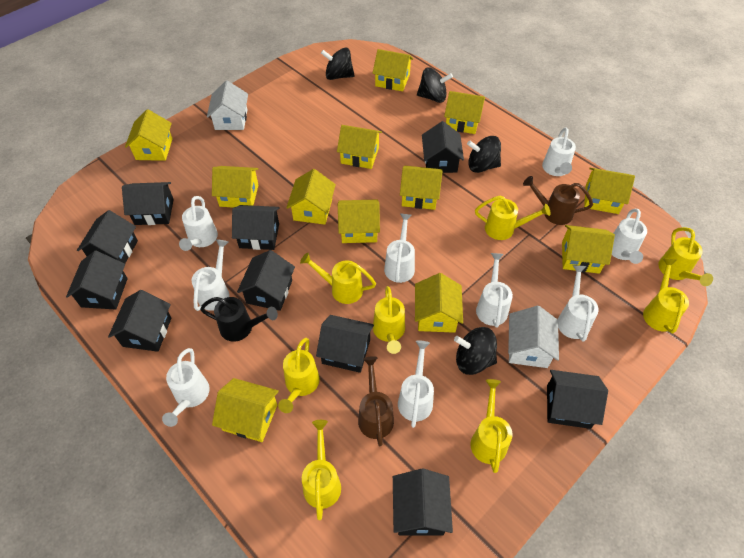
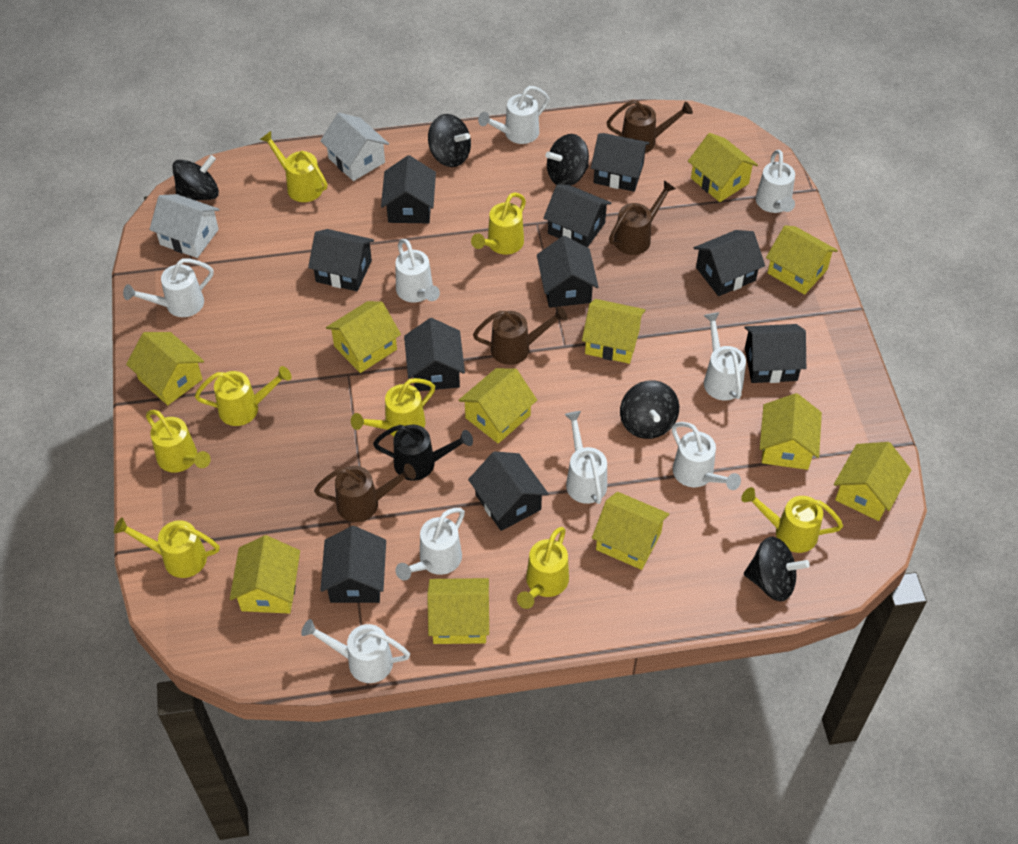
black spinning top: 4 -> 5
brown watering can: 2 -> 4
yellow house: 12 -> 11

